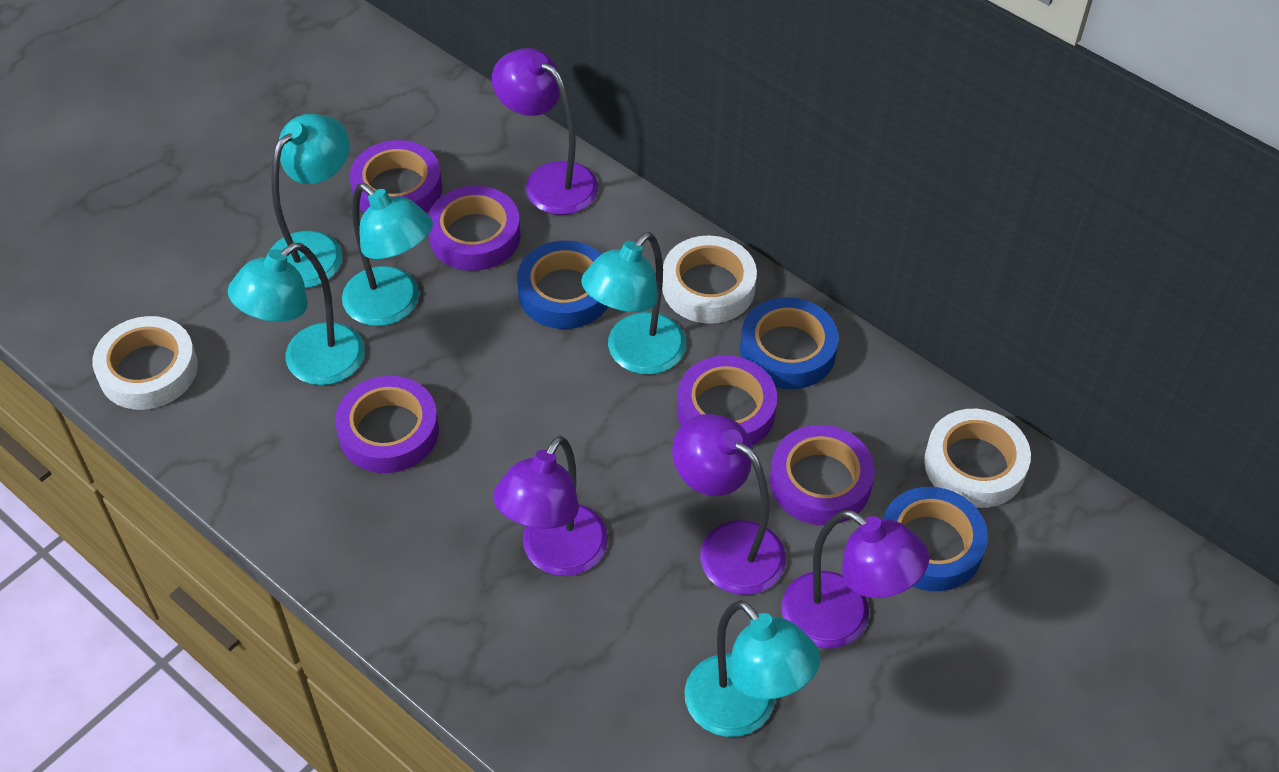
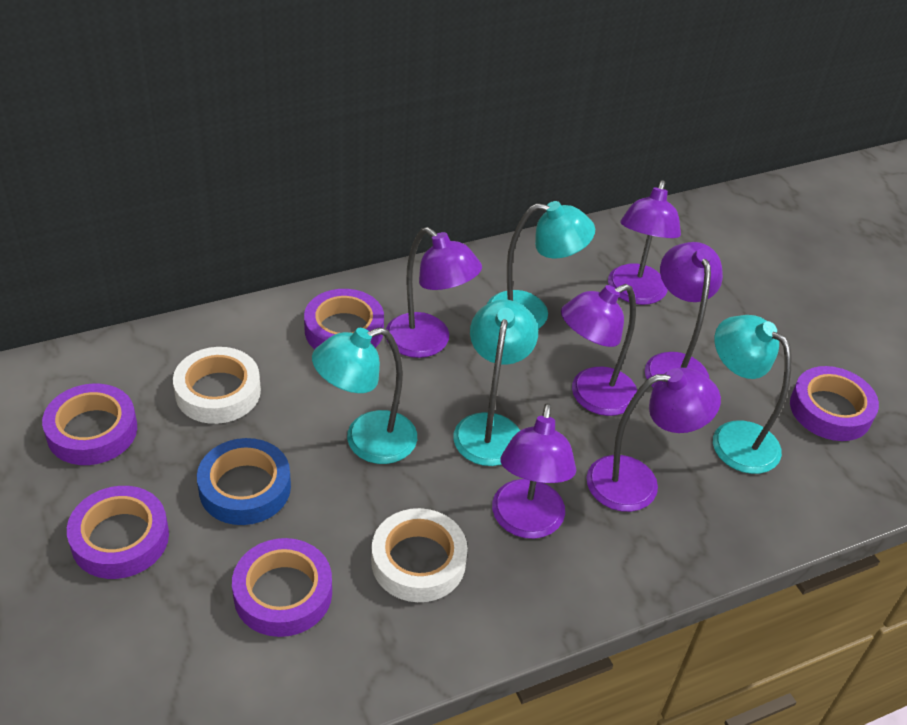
blue tape: 3 -> 1
purple lamp: 4 -> 6
turquoise lamp: 5 -> 4
white tape: 3 -> 2

